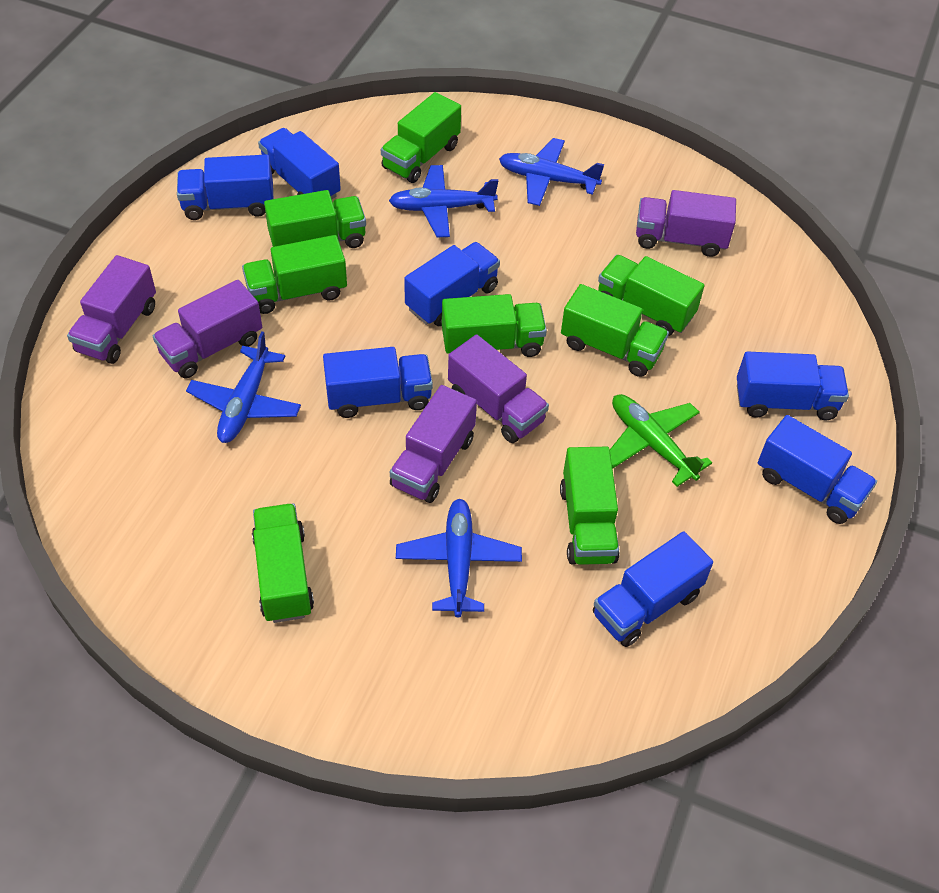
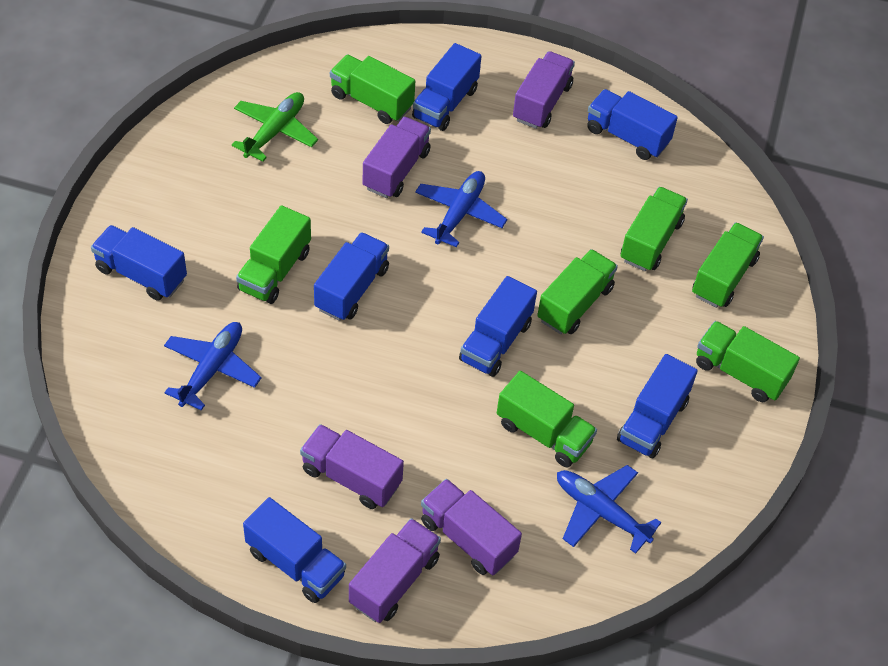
blue plane: 4 -> 3
green truck: 8 -> 7

